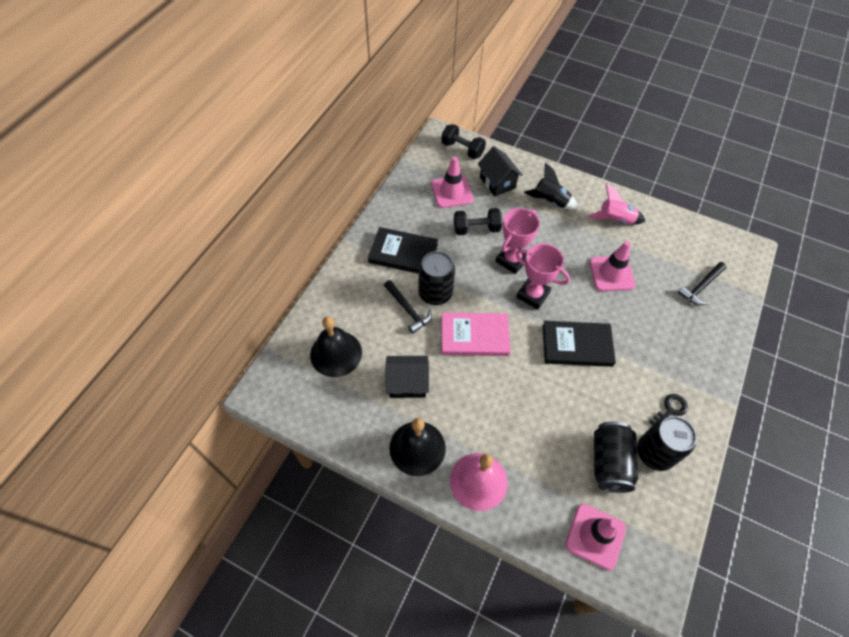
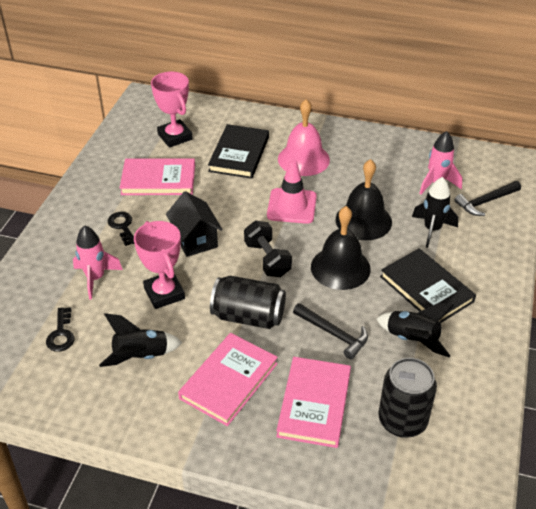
black can: 3 -> 2
black dumbbell: 2 -> 1
black house: 2 -> 1
black key: 1 -> 2
black rocket: 1 -> 3
pink book: 1 -> 3
pink rocket: 1 -> 2
pink traffic cone: 3 -> 1

